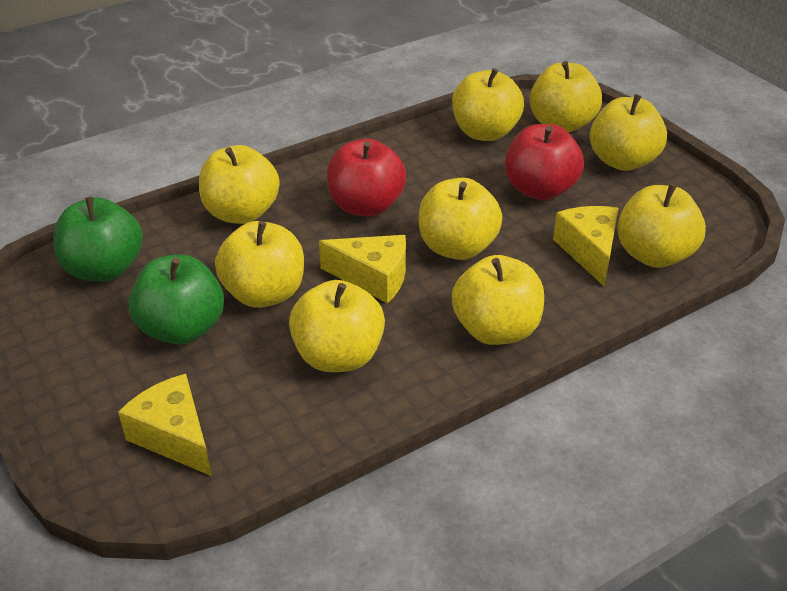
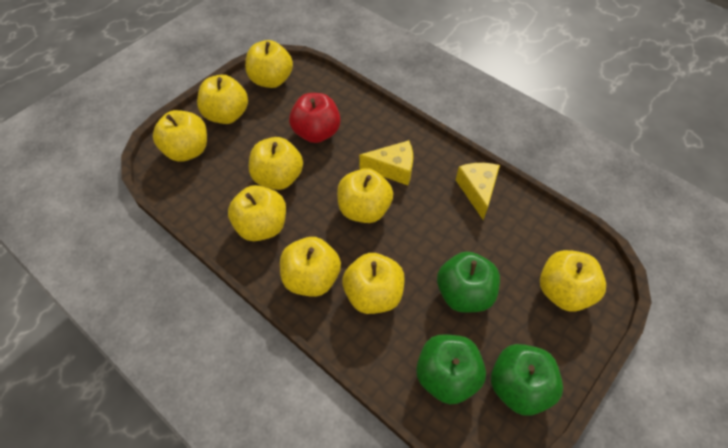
green apple: 2 -> 3
red apple: 2 -> 1
yellow cheese: 3 -> 2

